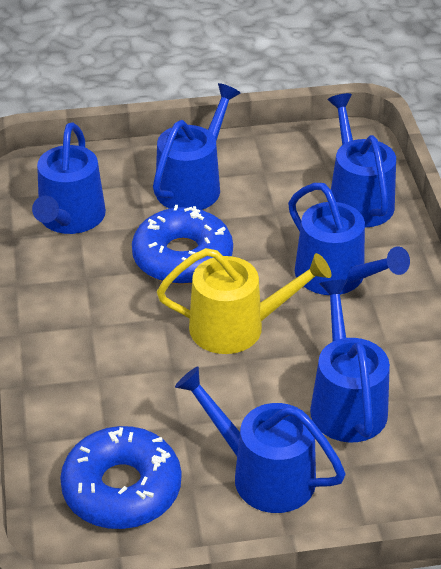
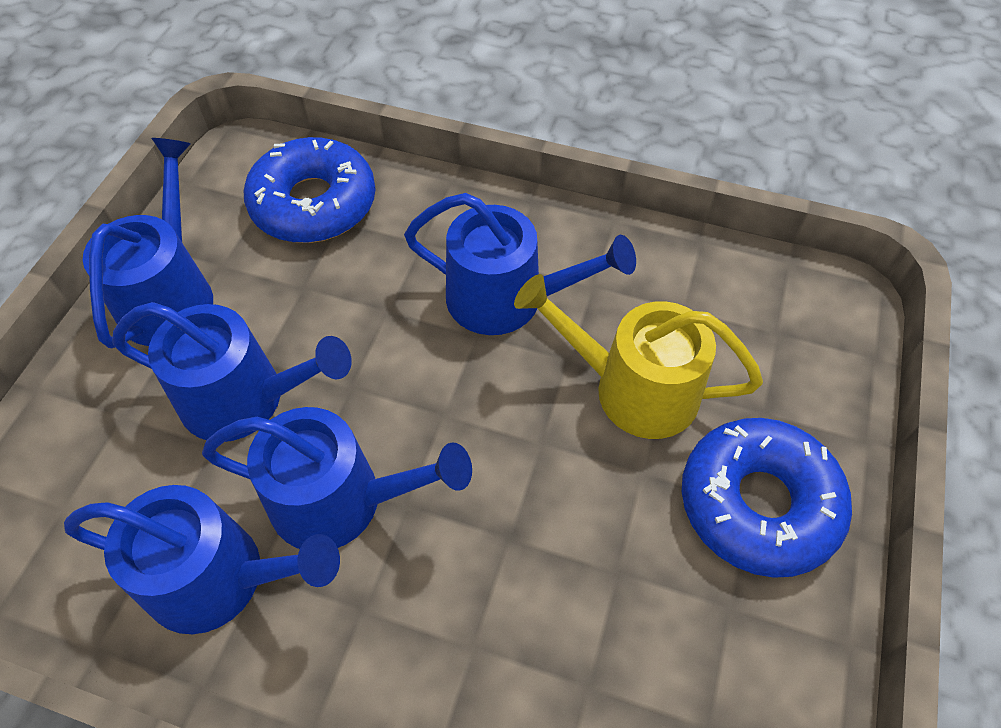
blue watering can: 6 -> 5

